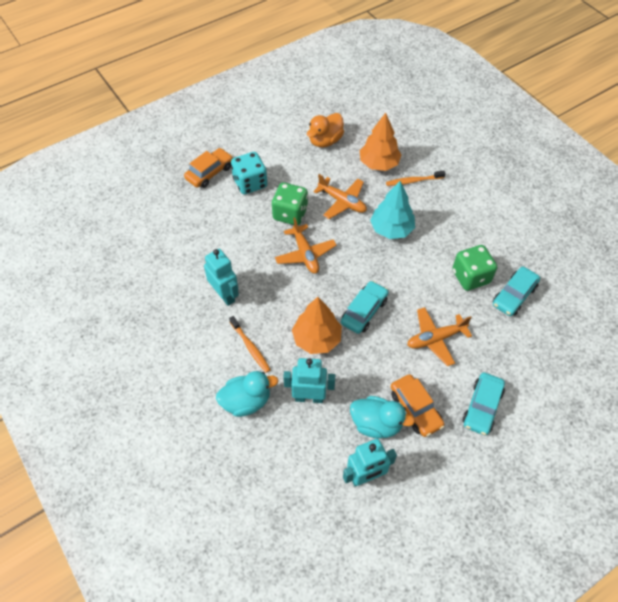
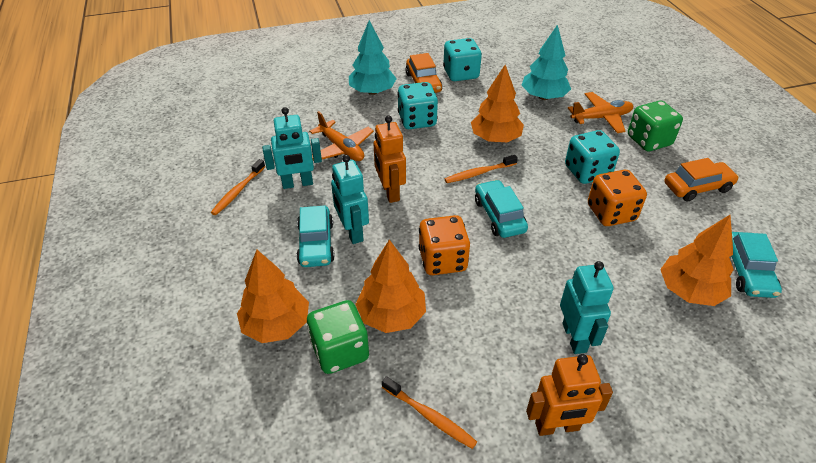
orange dice: 0 -> 2
orange duck: 1 -> 0
orange plane: 3 -> 2
orange robot: 0 -> 2
orange toothbrush: 2 -> 3
orange tree: 2 -> 4
turquoise dice: 1 -> 3
turquoise duck: 2 -> 0
turquoise tree: 1 -> 2

